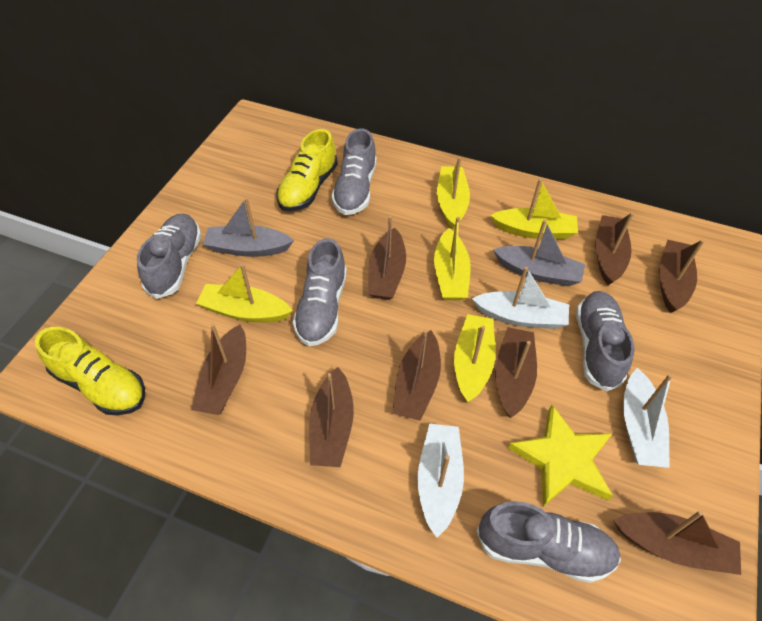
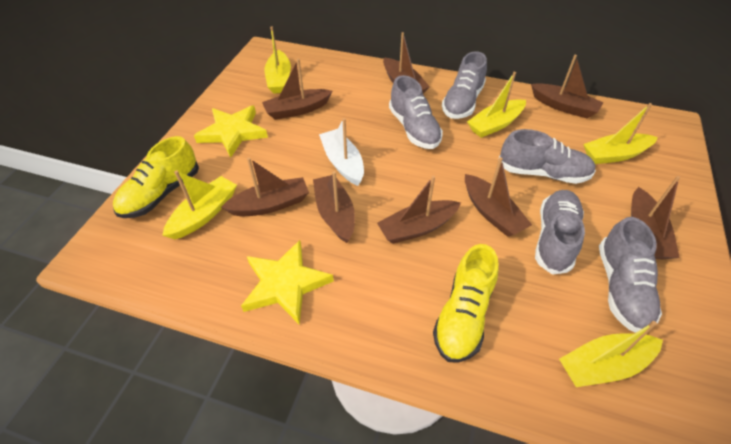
grey boat: 2 -> 0
white boat: 3 -> 1
yellow star: 1 -> 2

